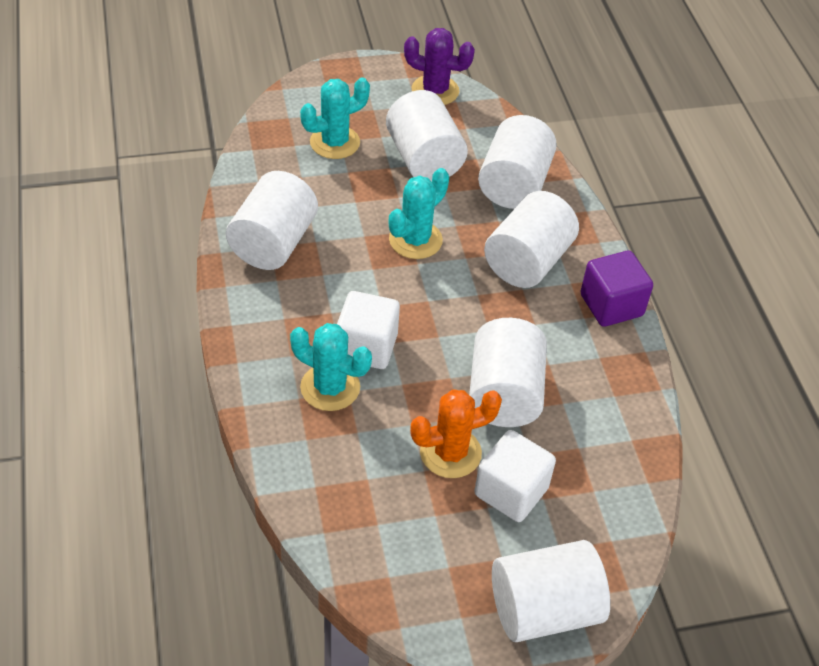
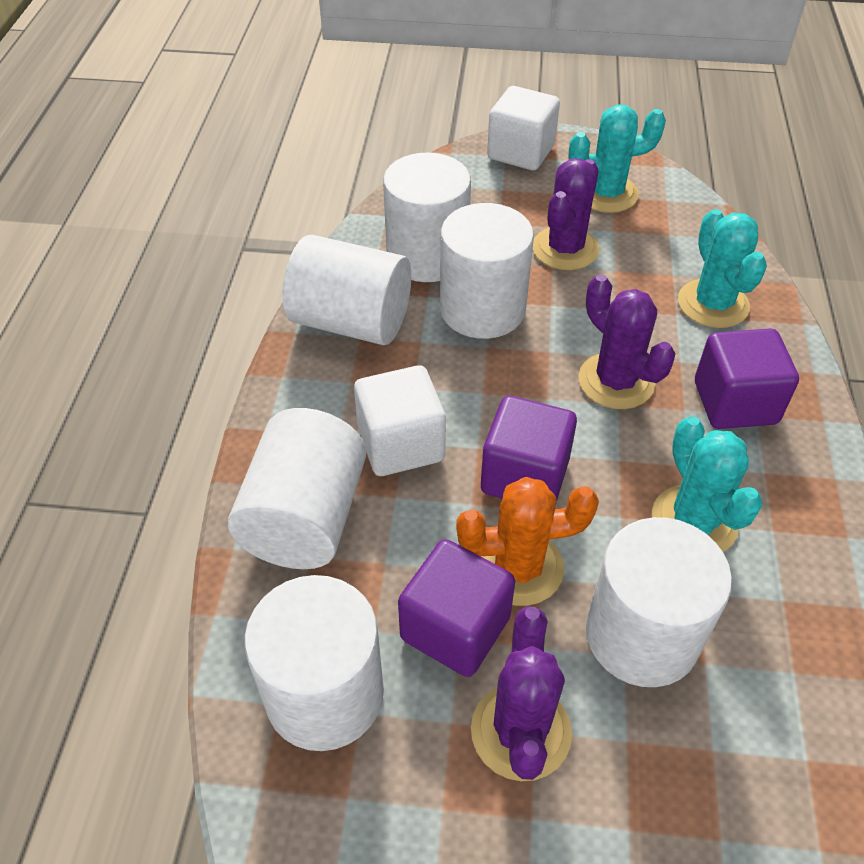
purple cactus: 1 -> 3
purple cube: 1 -> 3

